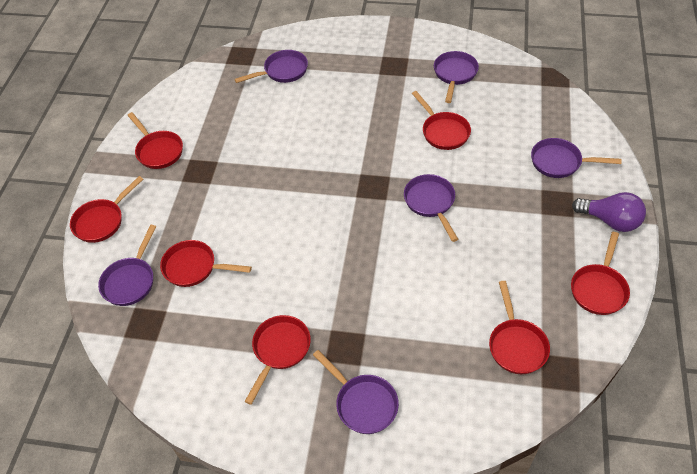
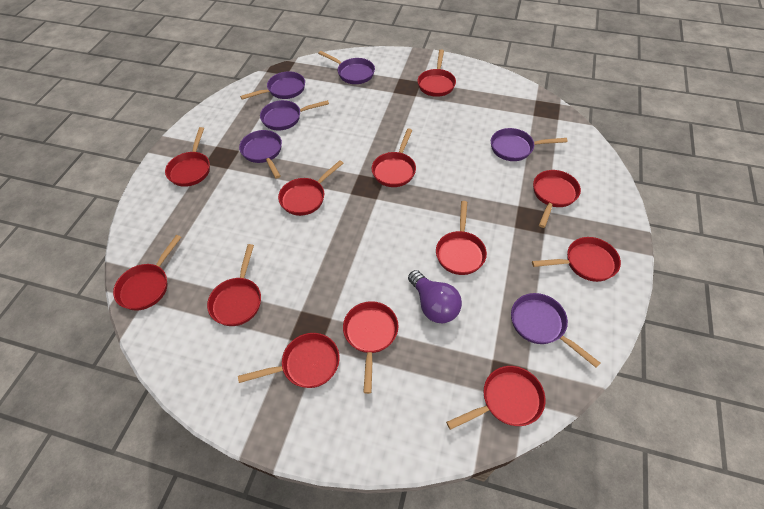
red pan: 7 -> 12

